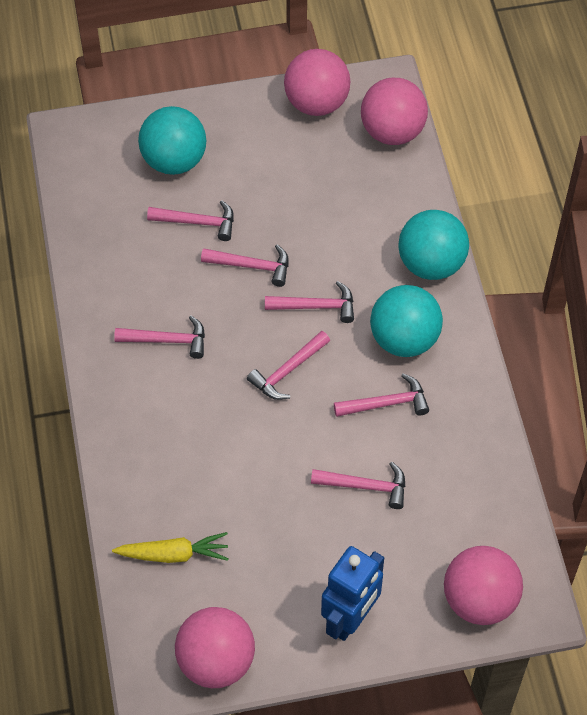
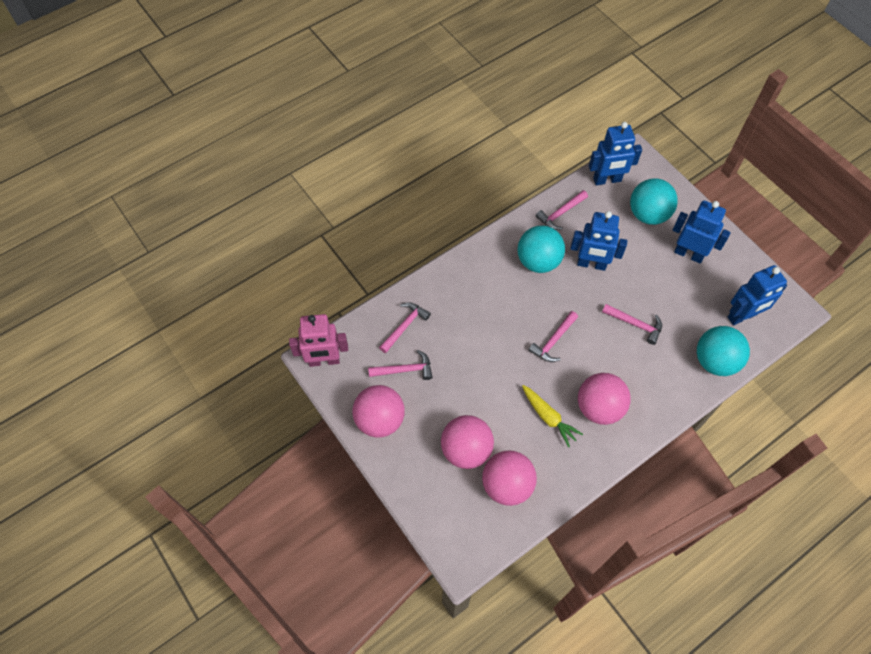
blue robot: 1 -> 4
pink hammer: 7 -> 5
pink robot: 0 -> 1

